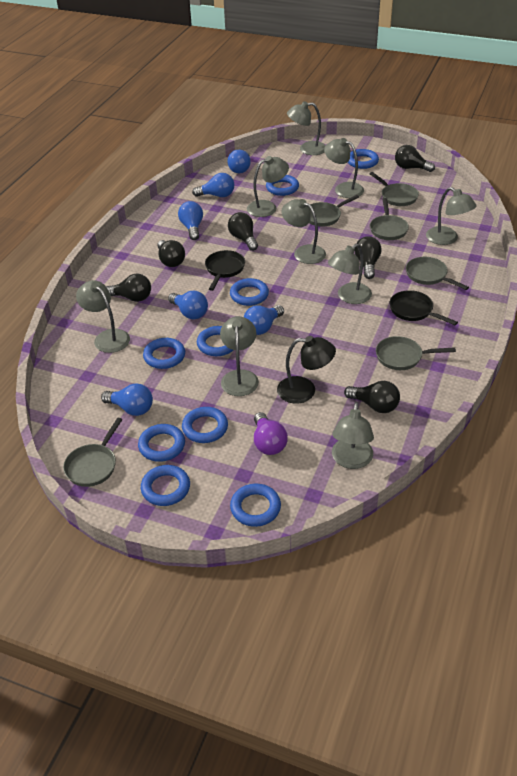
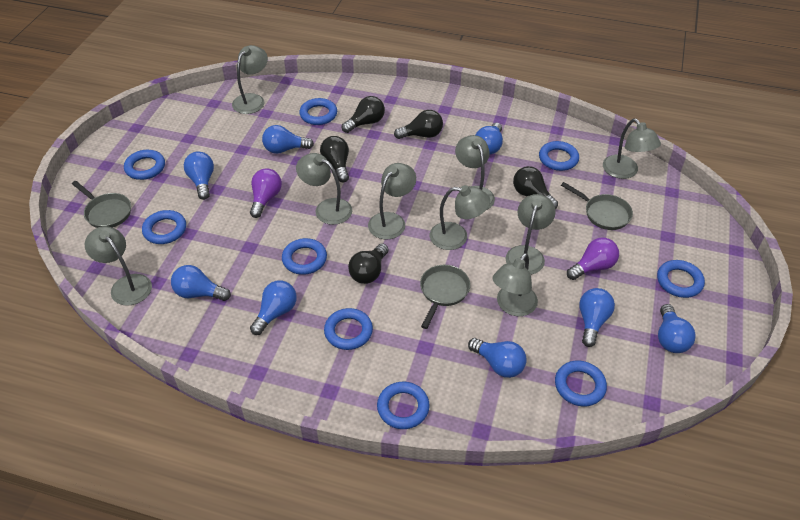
black lamp: 1 -> 0
black light bulb: 6 -> 5
black pan: 2 -> 0
blue light bulb: 6 -> 8
grey pan: 6 -> 3
purple light bulb: 1 -> 2

